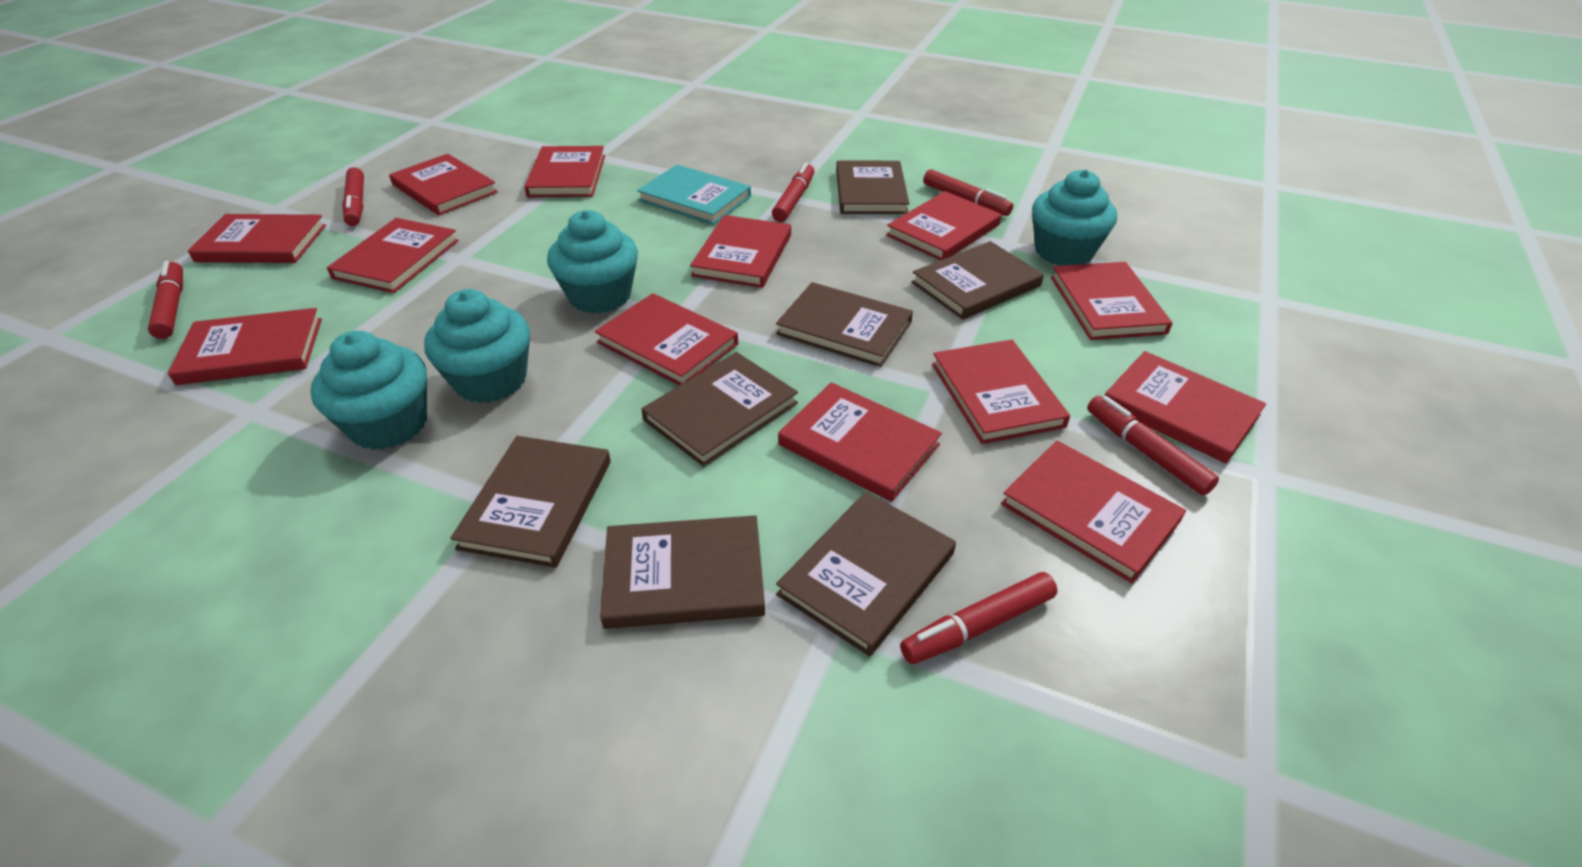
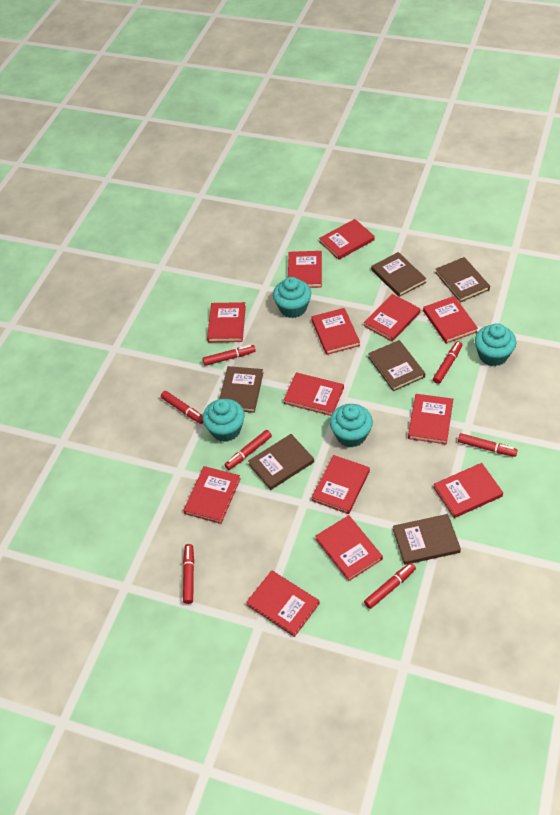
brown book: 7 -> 6
red marker: 6 -> 7
turquoise book: 1 -> 0

